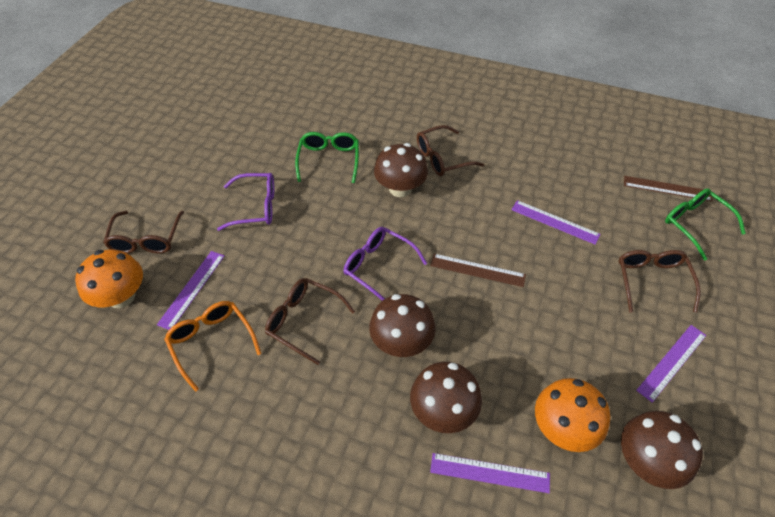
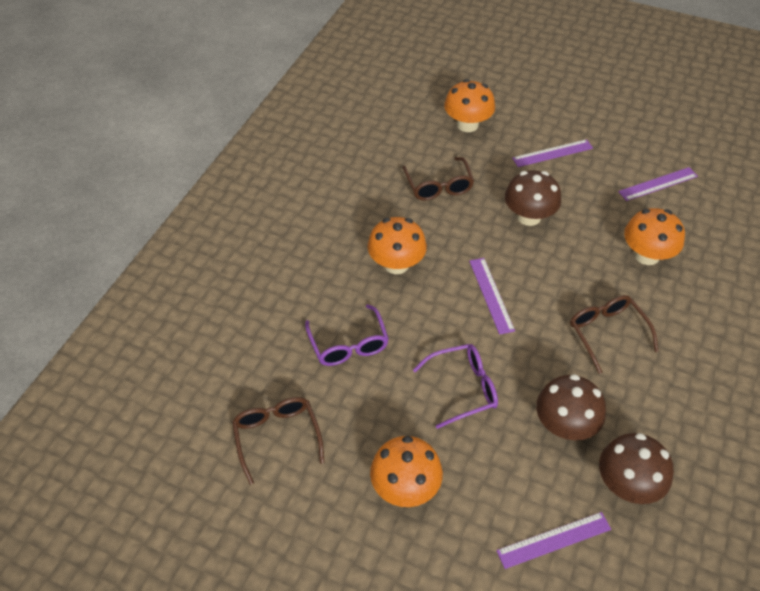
brown glasses: 4 -> 3
brown mushroom: 4 -> 3
brown ruler: 2 -> 0
green glasses: 2 -> 0
orange glasses: 1 -> 0
orange mushroom: 2 -> 4

